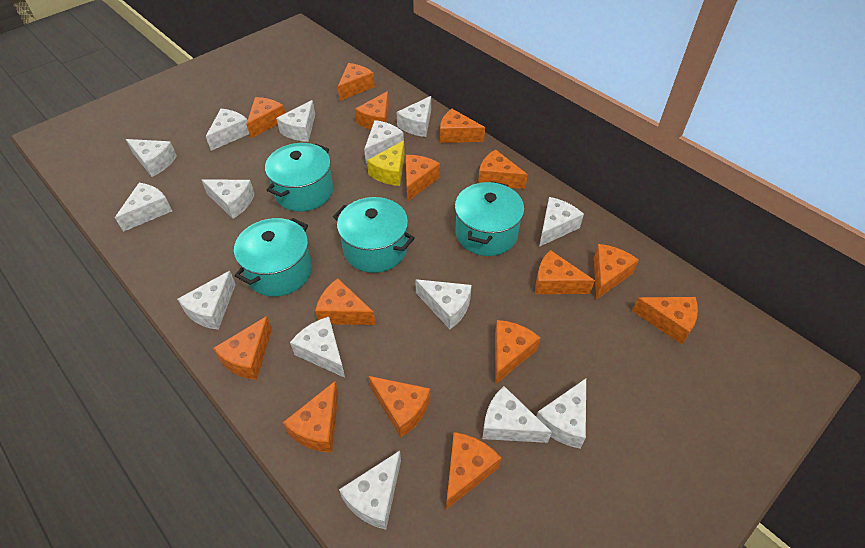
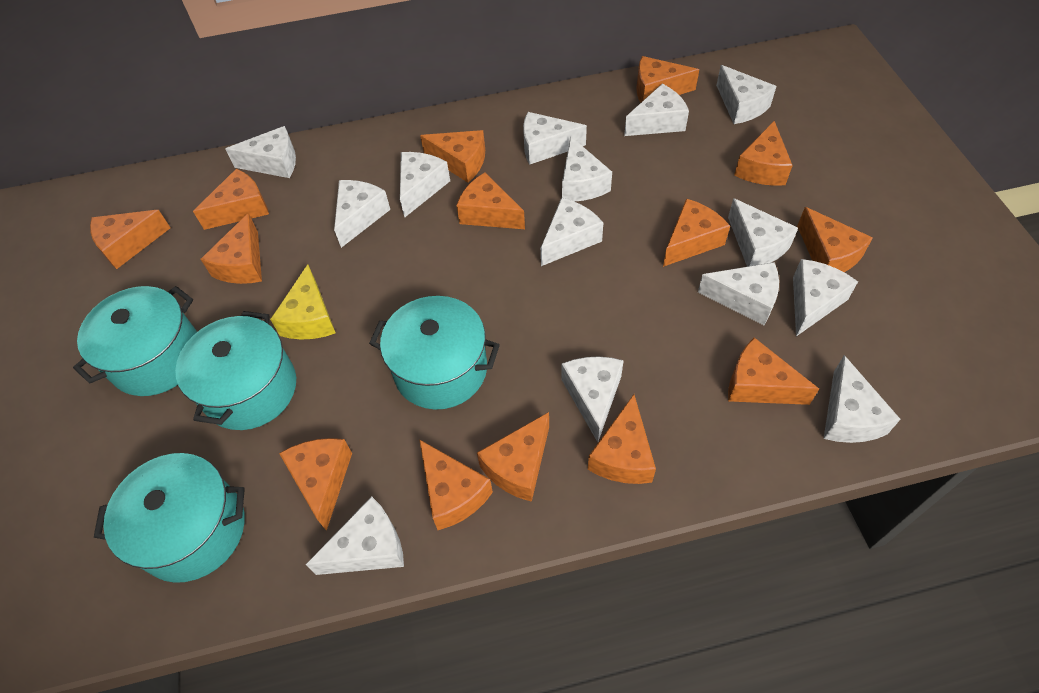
orange cheese: 15 -> 14

